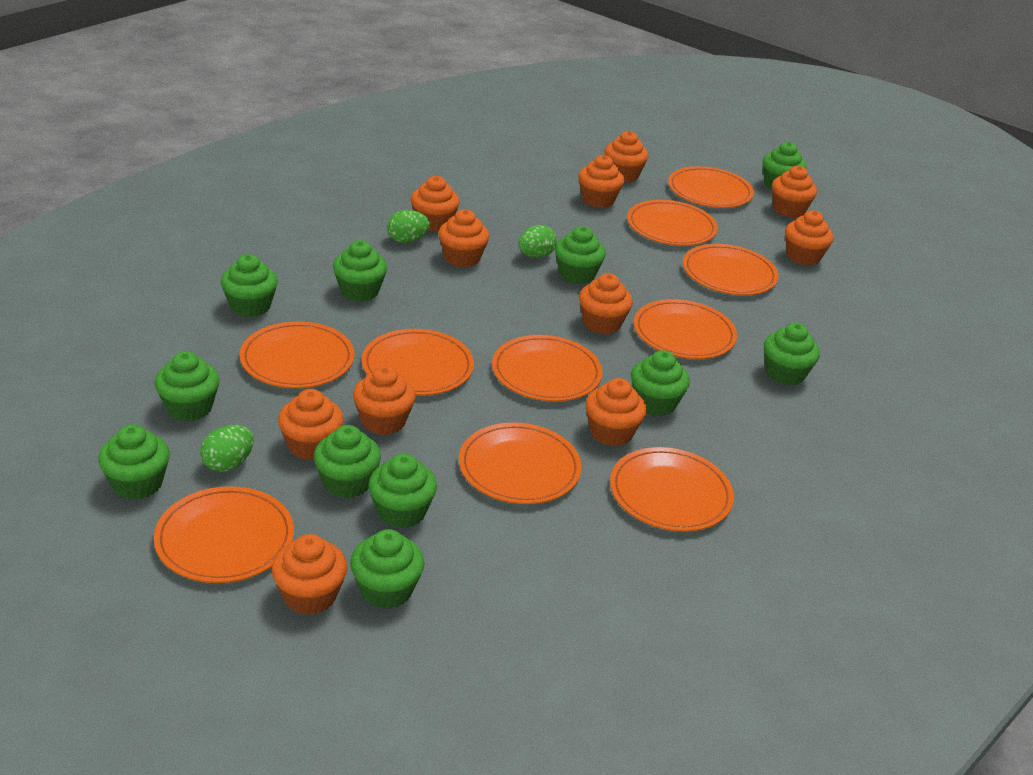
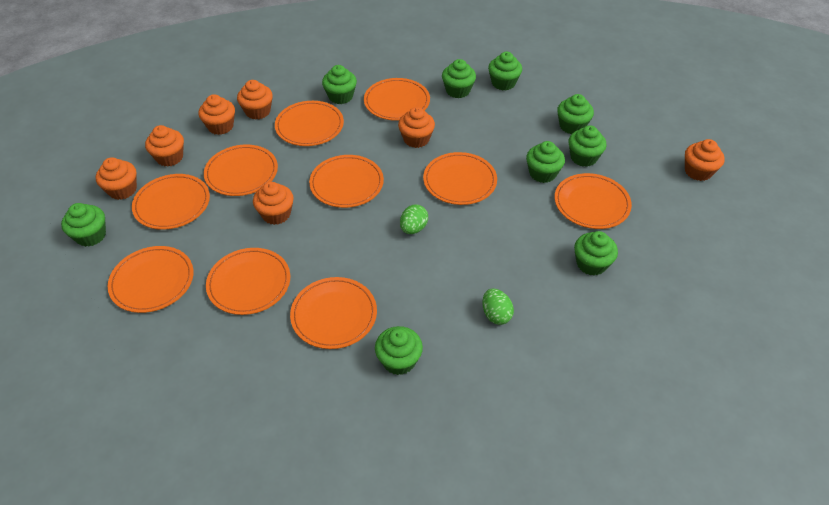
green cupcake: 11 -> 9
green egg: 3 -> 2
orange cupcake: 11 -> 7

